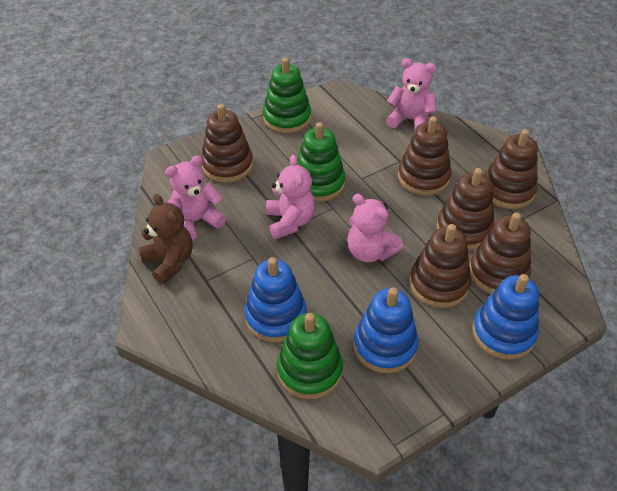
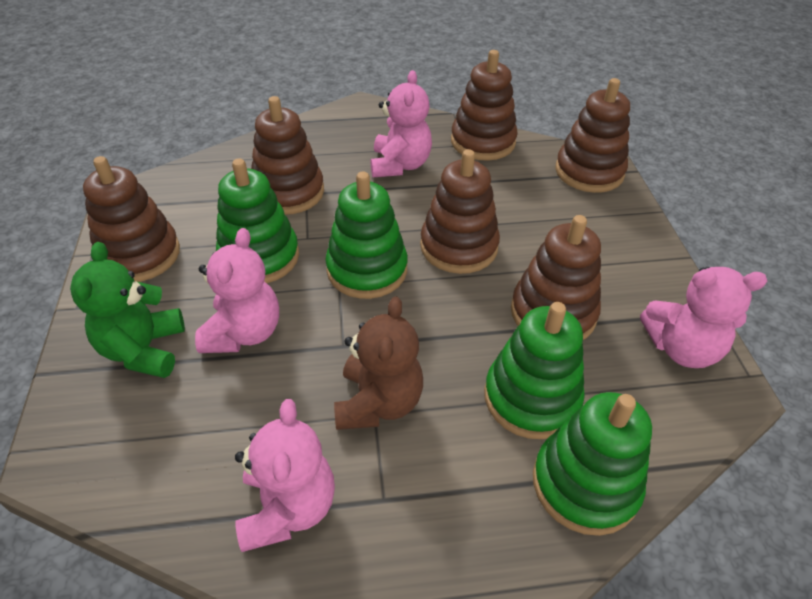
blue stacking toy: 3 -> 0
green stacking toy: 3 -> 4
green teddy bear: 0 -> 1

